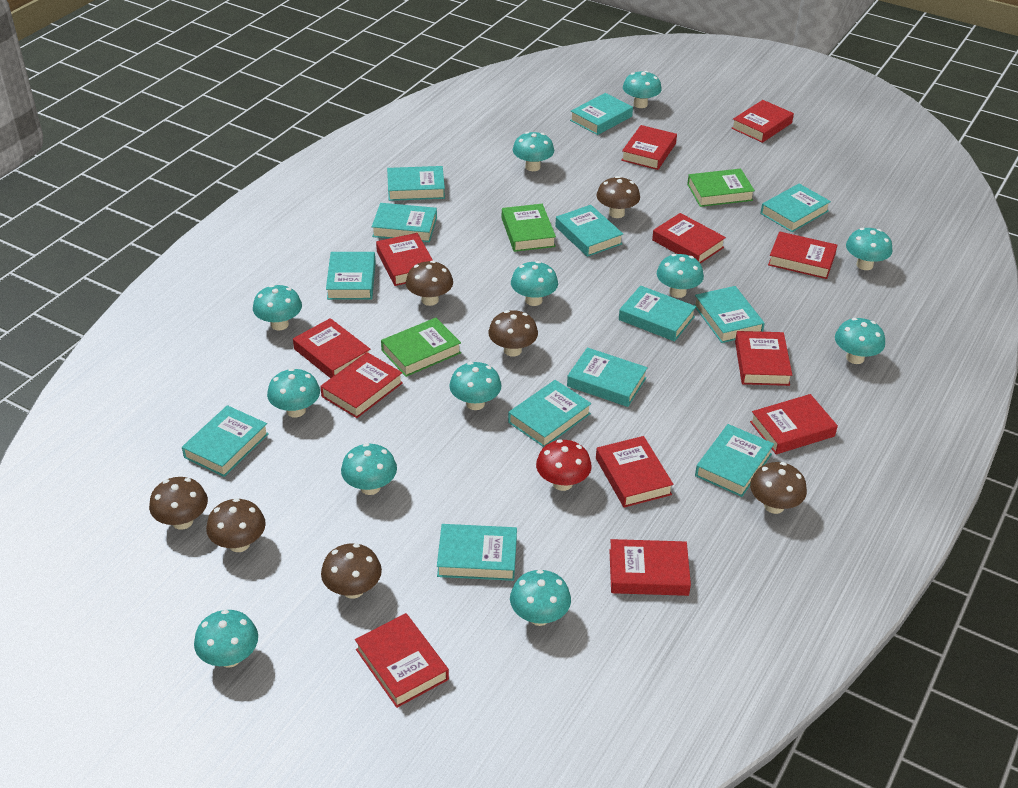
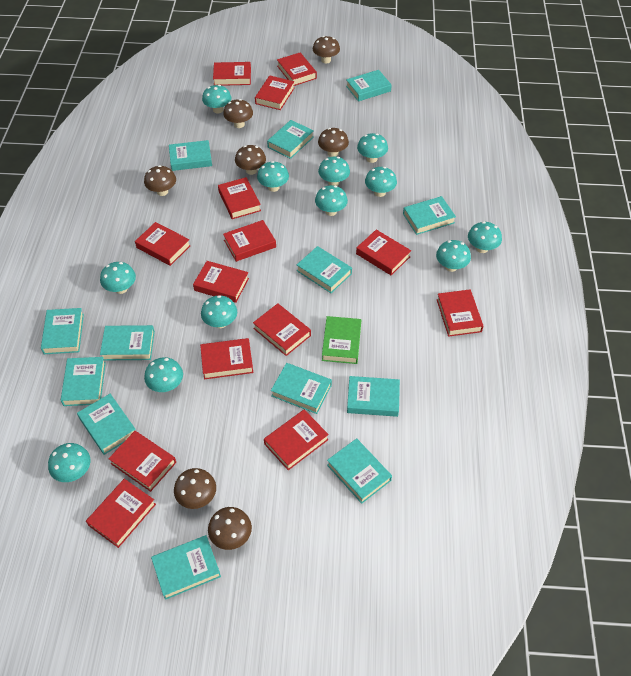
green book: 3 -> 1
red book: 12 -> 14
red mushroom: 1 -> 0

